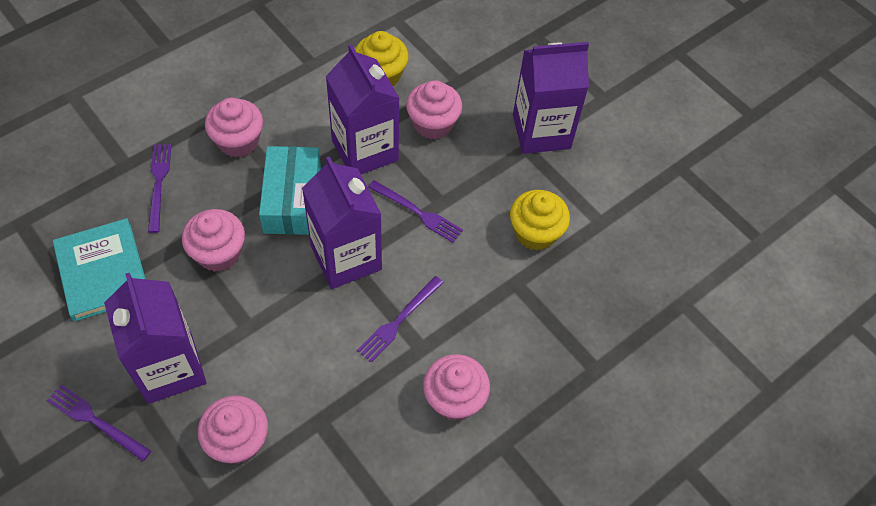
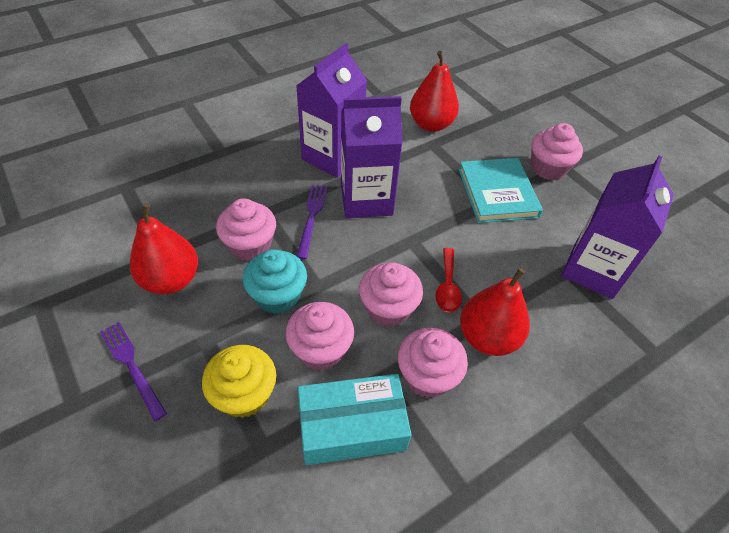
purple carton: 4 -> 3
purple fork: 4 -> 2
red pear: 0 -> 3
red spoon: 0 -> 1
turquoise cupcake: 0 -> 1
yellow cupcake: 2 -> 1

